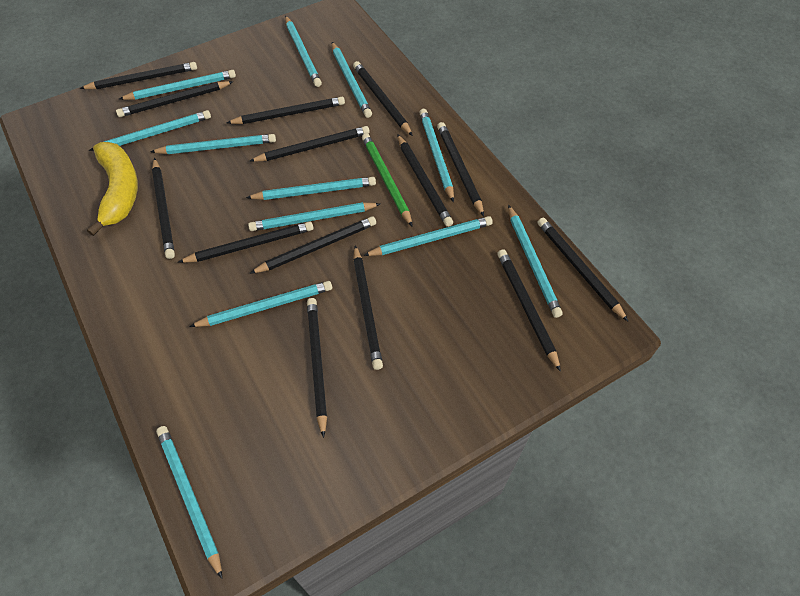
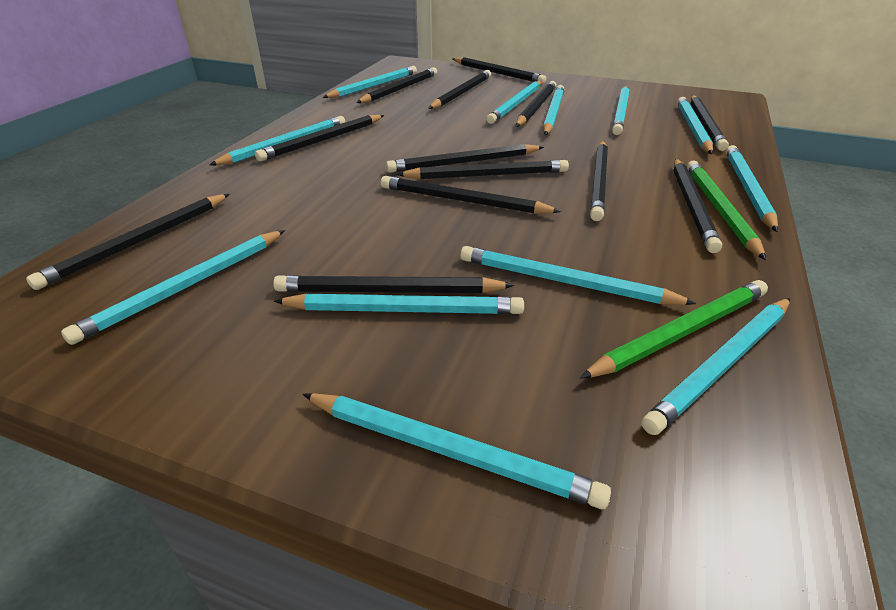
black pencil: 14 -> 13
green pencil: 1 -> 2
yellow banana: 1 -> 0

